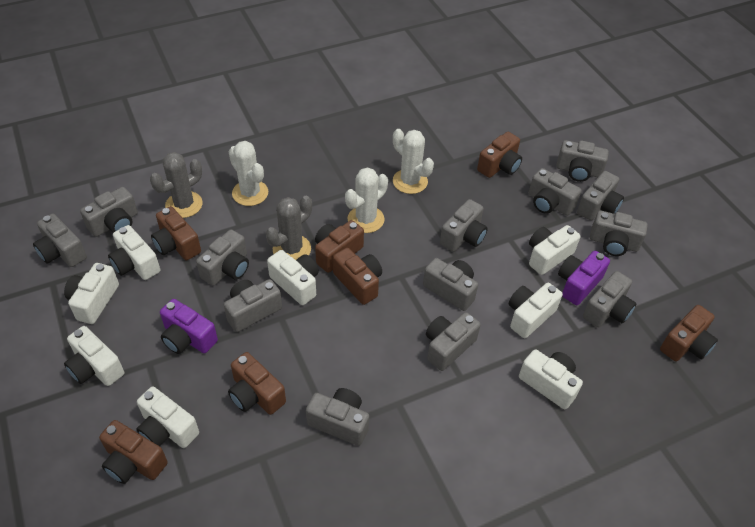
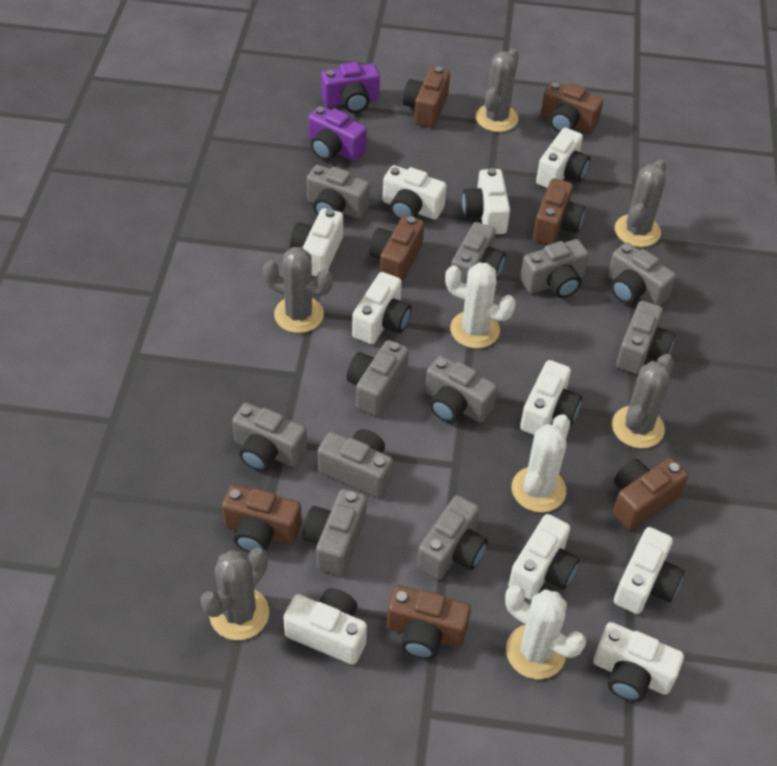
grey cactus: 2 -> 5
grey camera: 13 -> 11
white camera: 8 -> 10

